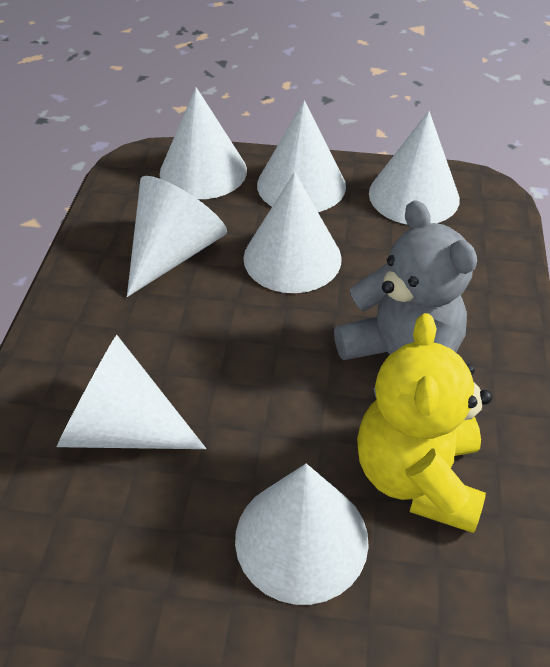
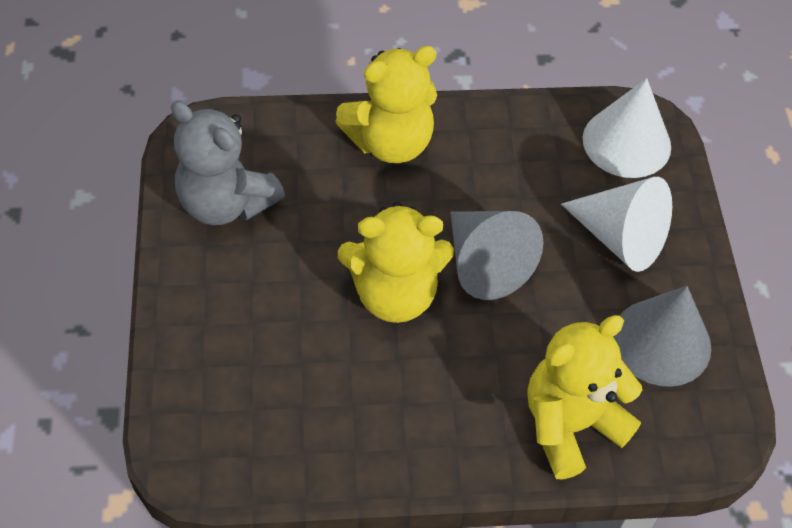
grey cone: 0 -> 2
white cone: 7 -> 2
yellow teddy bear: 1 -> 3

